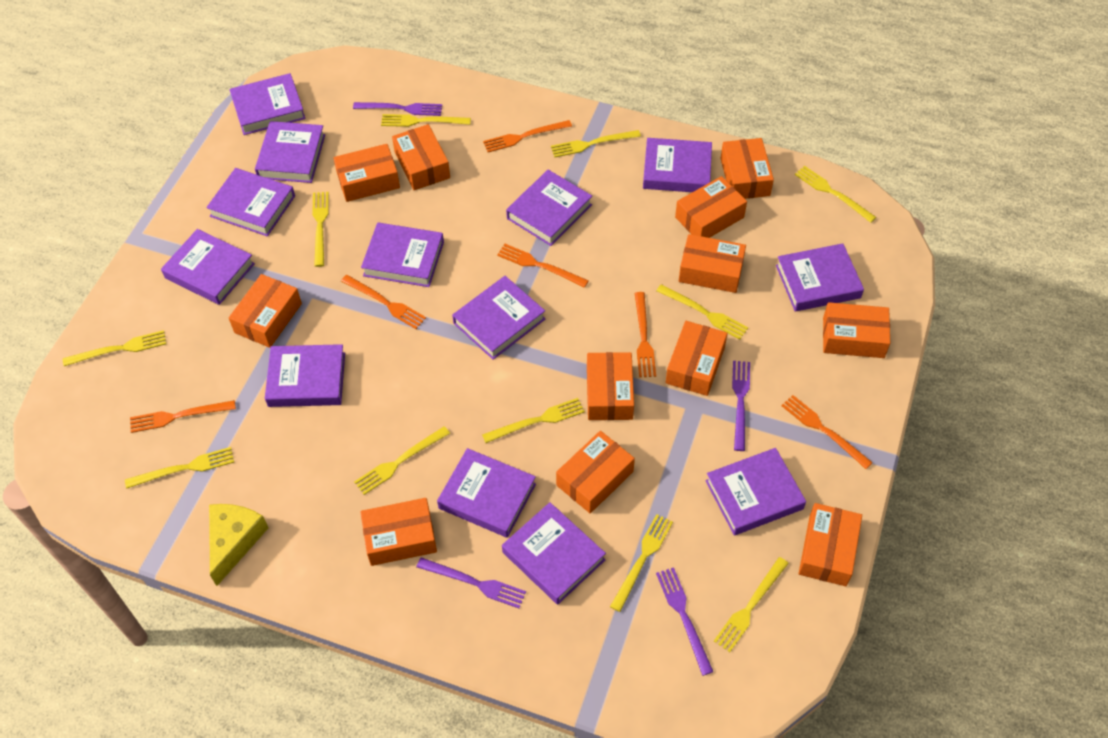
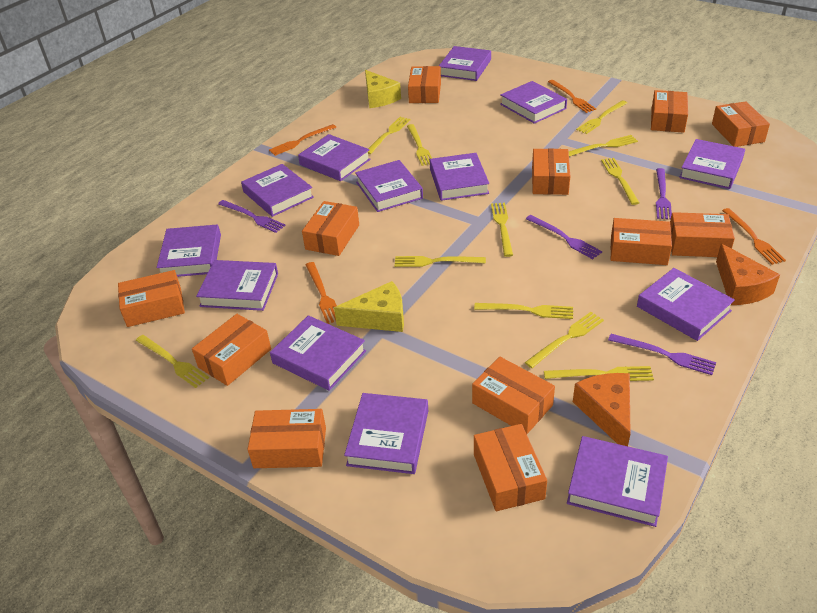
orange cheese: 0 -> 2
orange fork: 6 -> 4
yellow cheese: 1 -> 2

